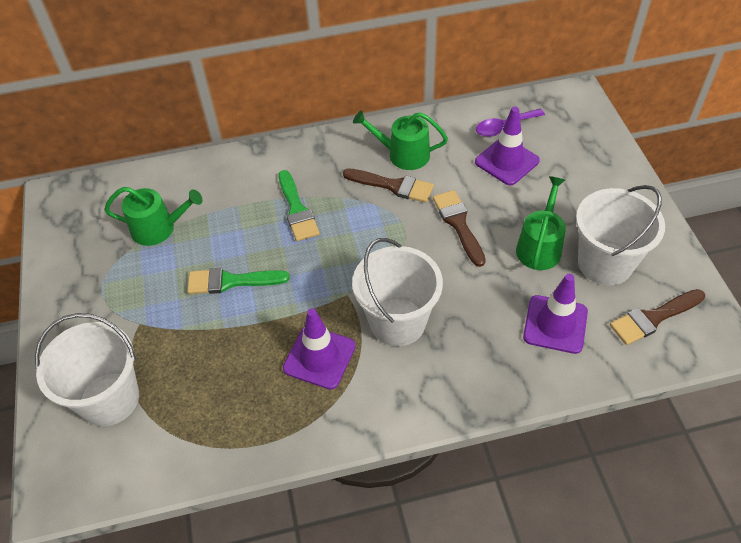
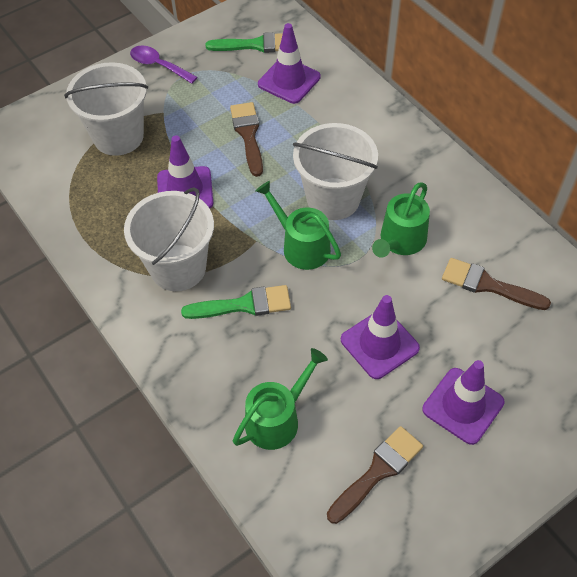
purple traffic cone: 3 -> 4

